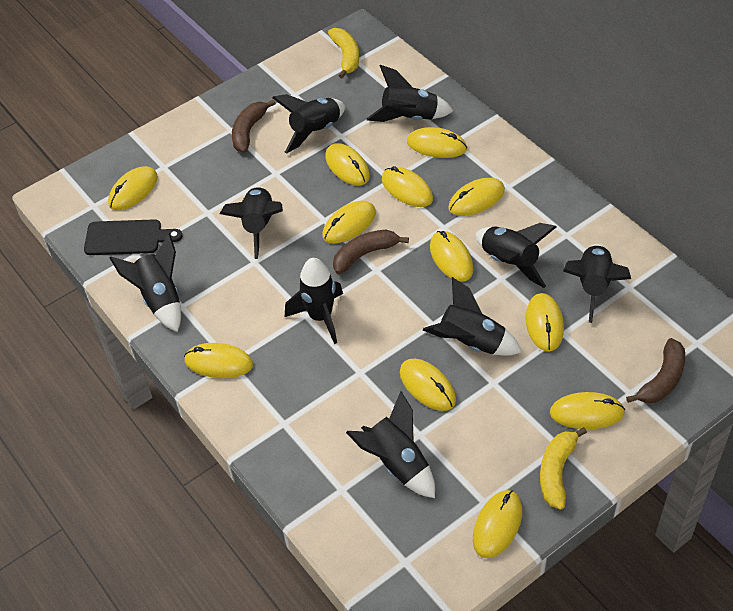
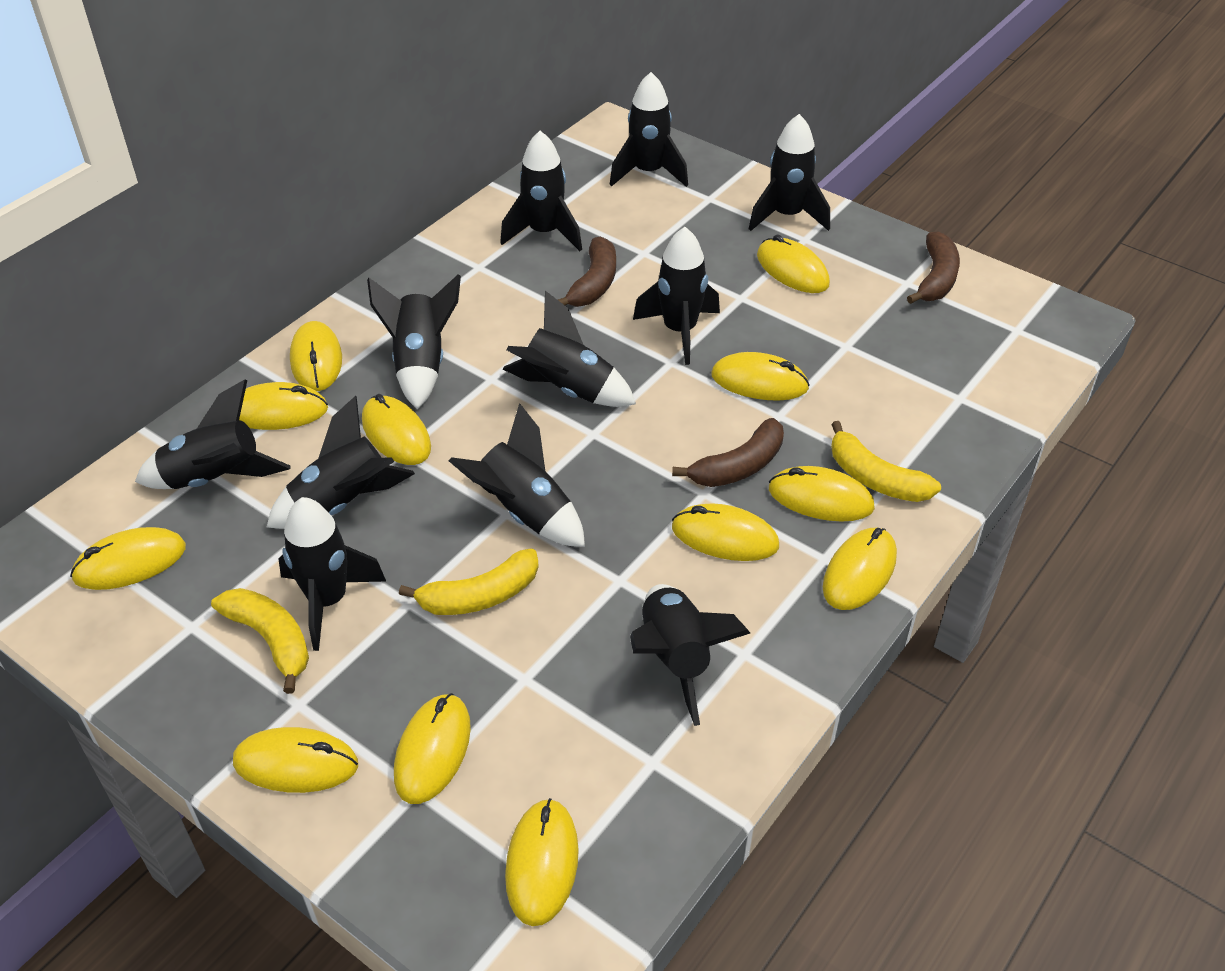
black cutting board: 1 -> 0
black rocket: 9 -> 11
yellow banana: 2 -> 3

